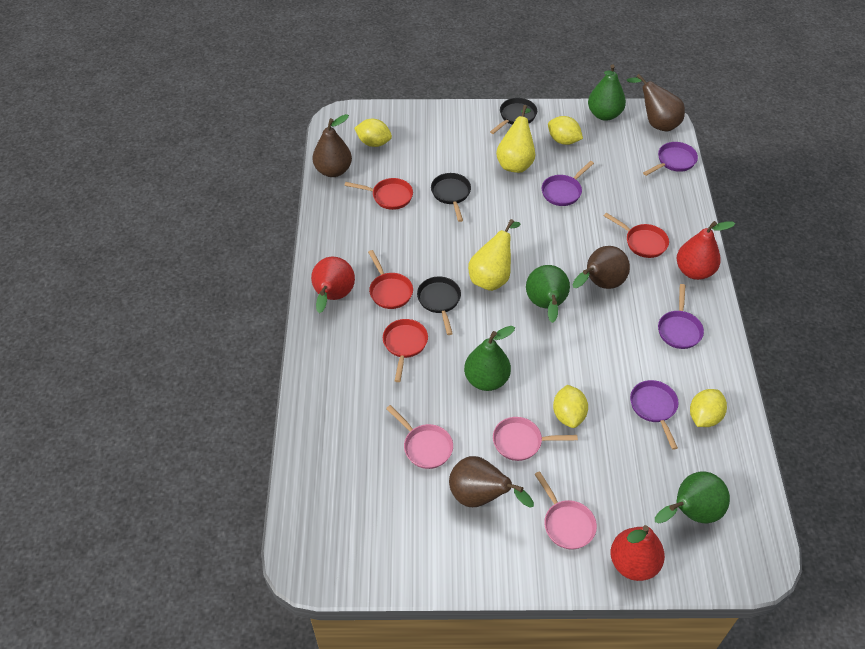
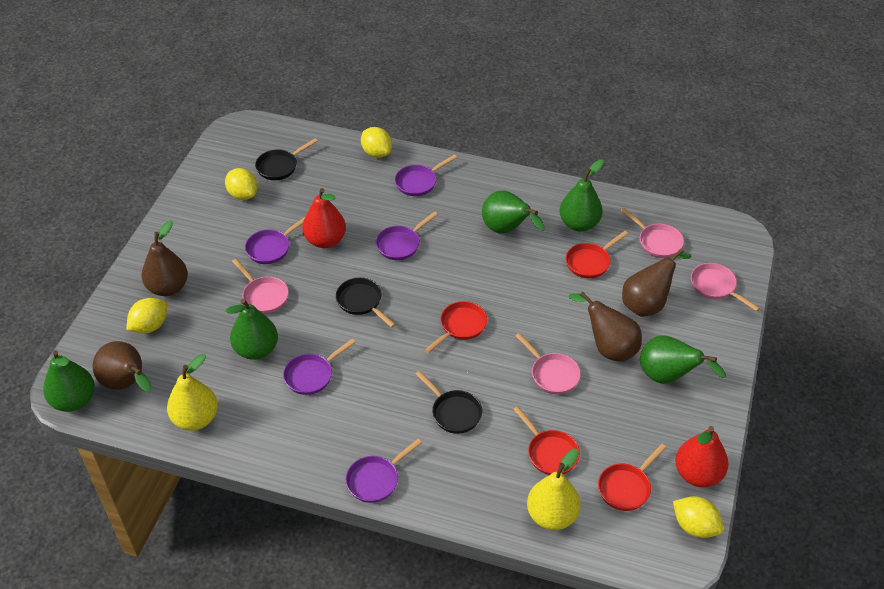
green pear: 4 -> 5
pink pan: 3 -> 4
purple pan: 4 -> 5
red pear: 3 -> 2

